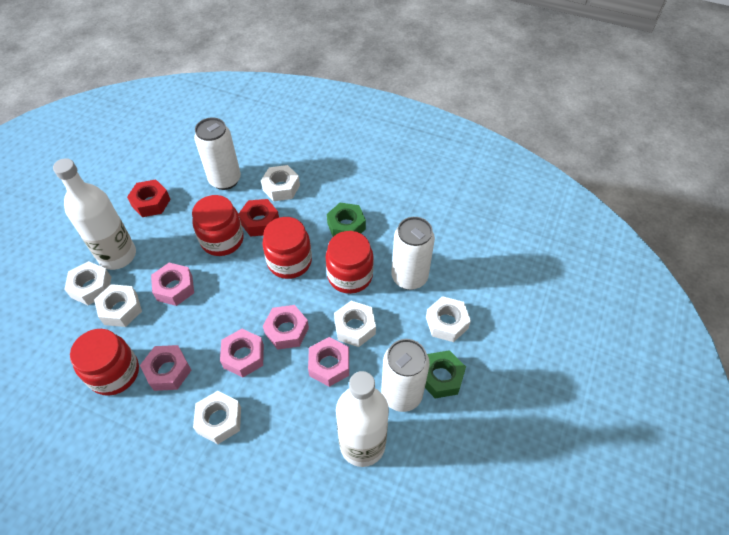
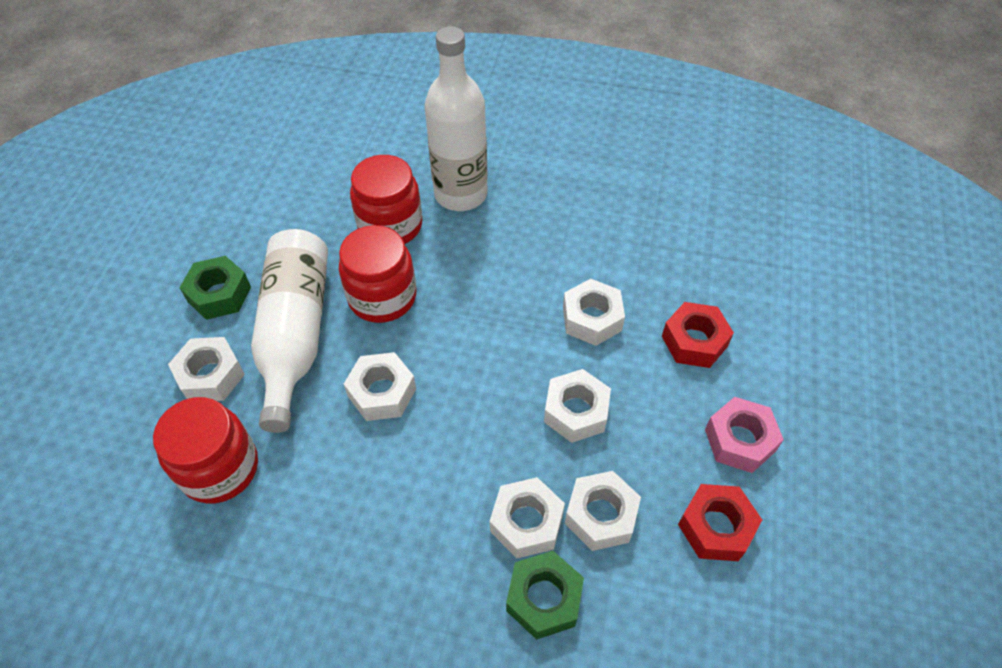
pink nut: 5 -> 1
red jar: 4 -> 3
white can: 3 -> 0

